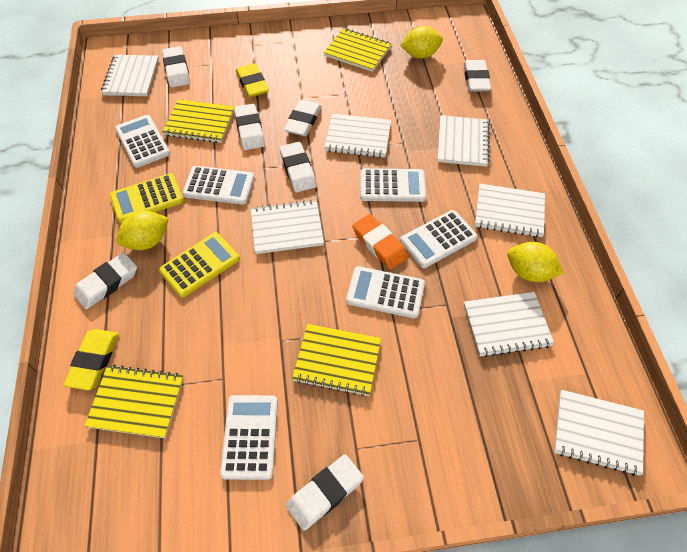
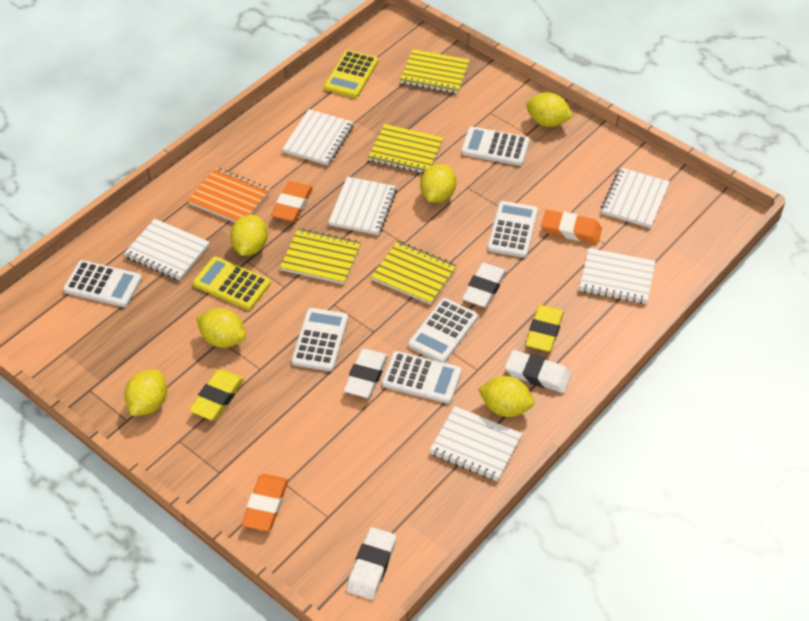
orange eraser: 1 -> 3
orange notebook: 0 -> 1
white eraser: 7 -> 4
white notebook: 7 -> 6
yellow lemon: 3 -> 6

